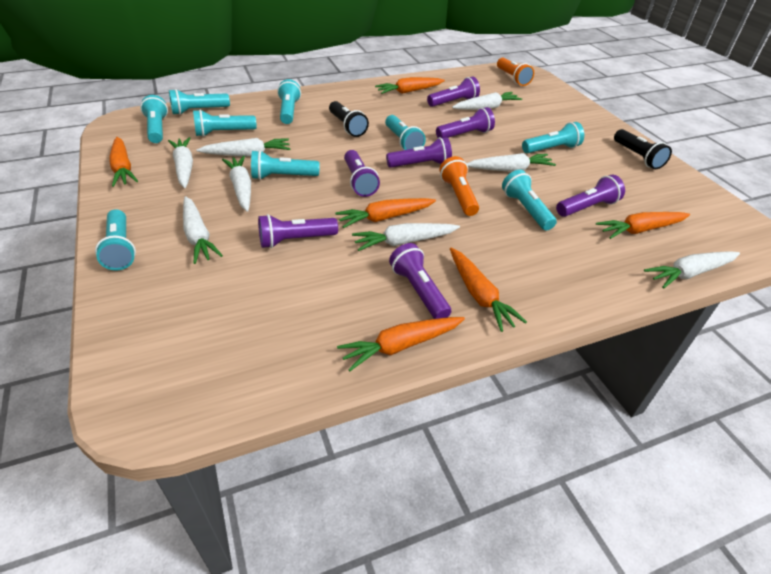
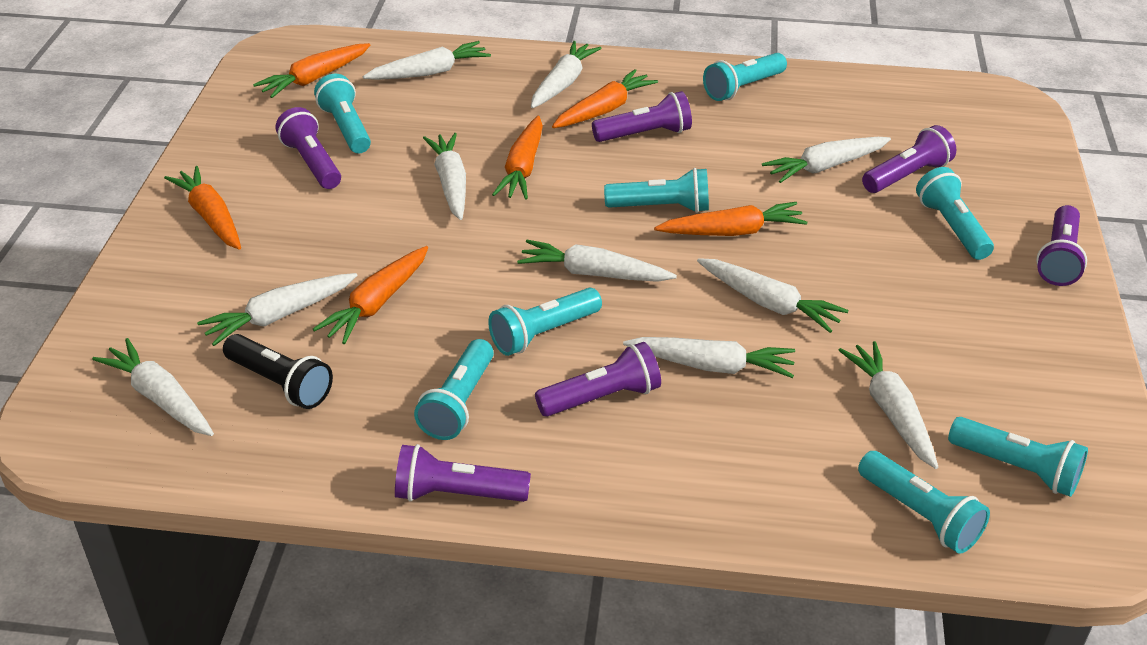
black flashlight: 2 -> 1
orange flashlight: 2 -> 0
purple flashlight: 7 -> 6
turquoise flashlight: 9 -> 8
white carrot: 8 -> 10

